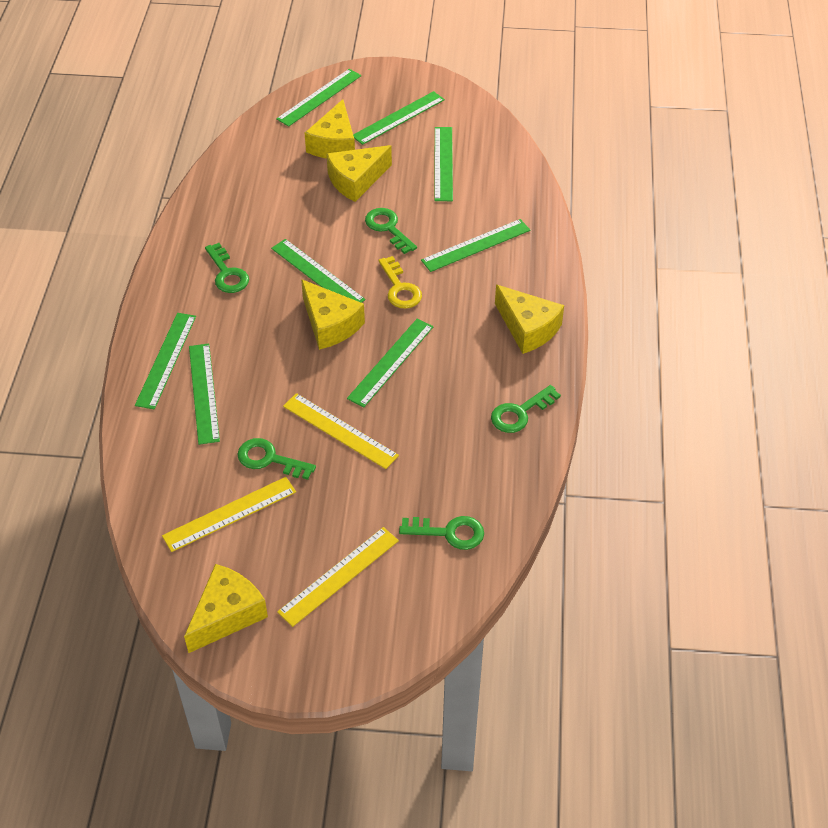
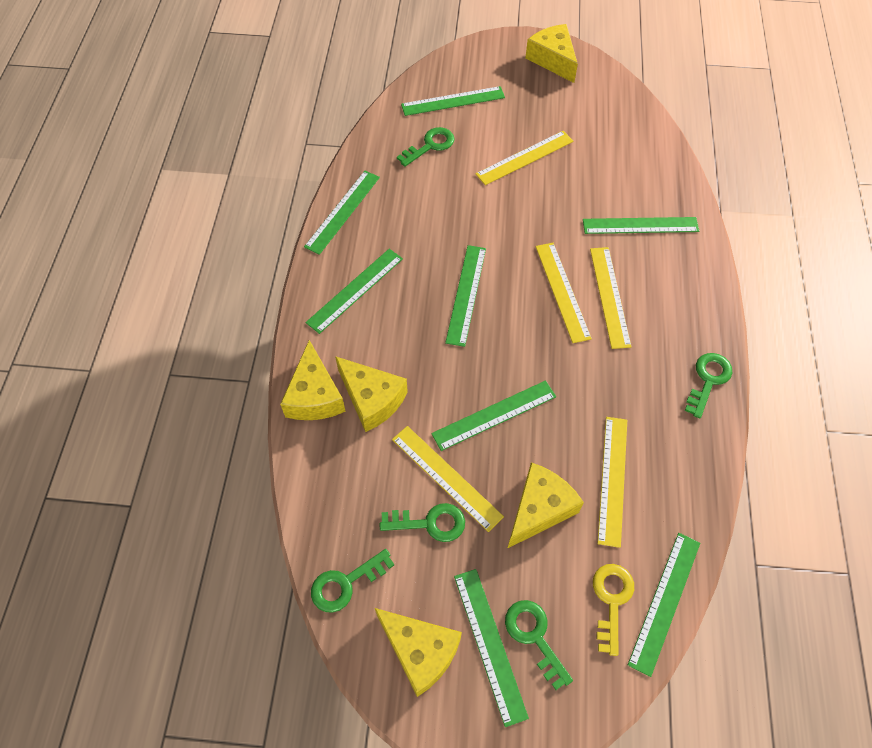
yellow ruler: 3 -> 5

